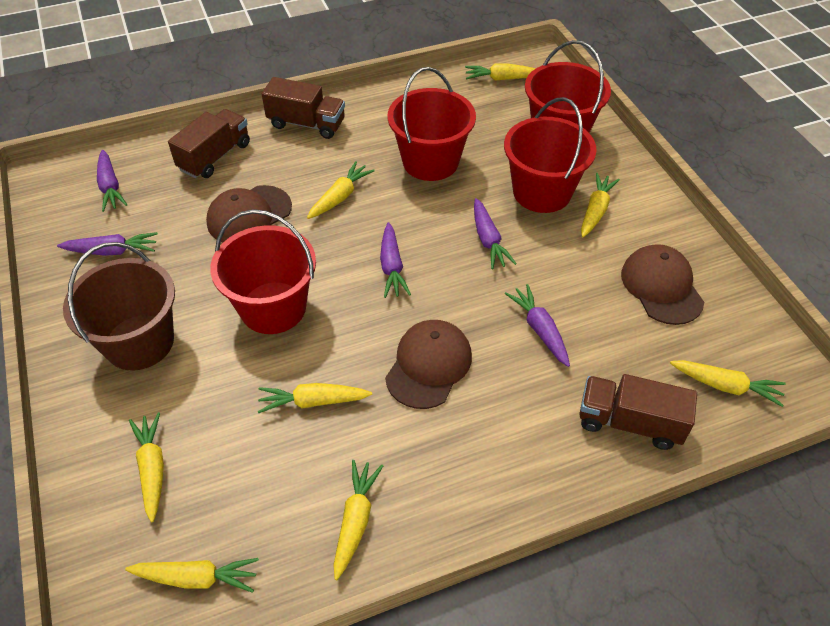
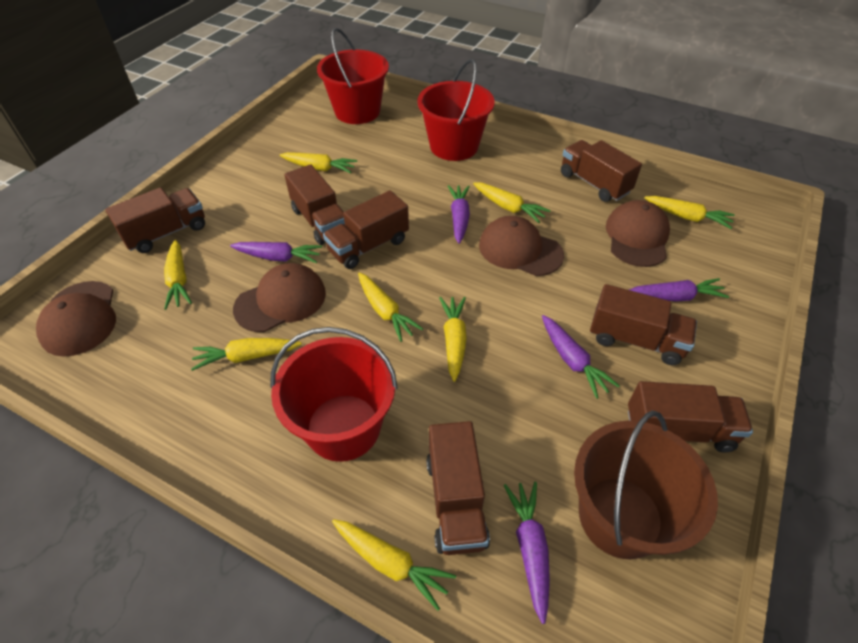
brown cap: 3 -> 4
brown truck: 3 -> 7
red bucket: 4 -> 3

